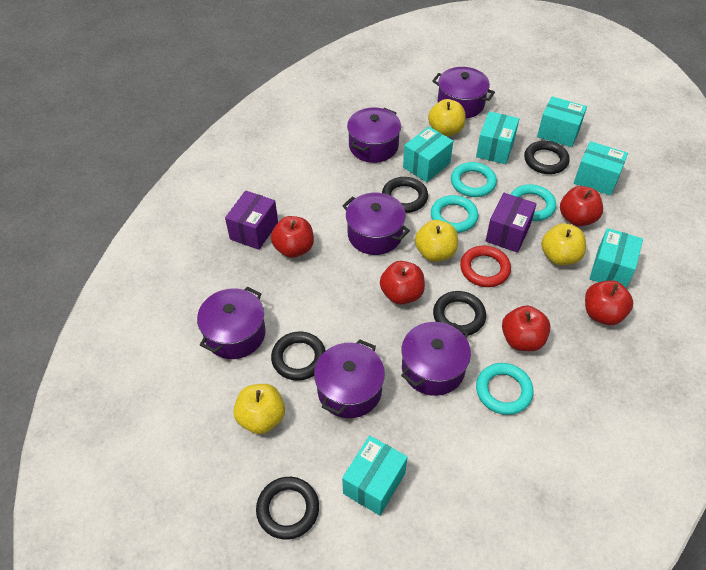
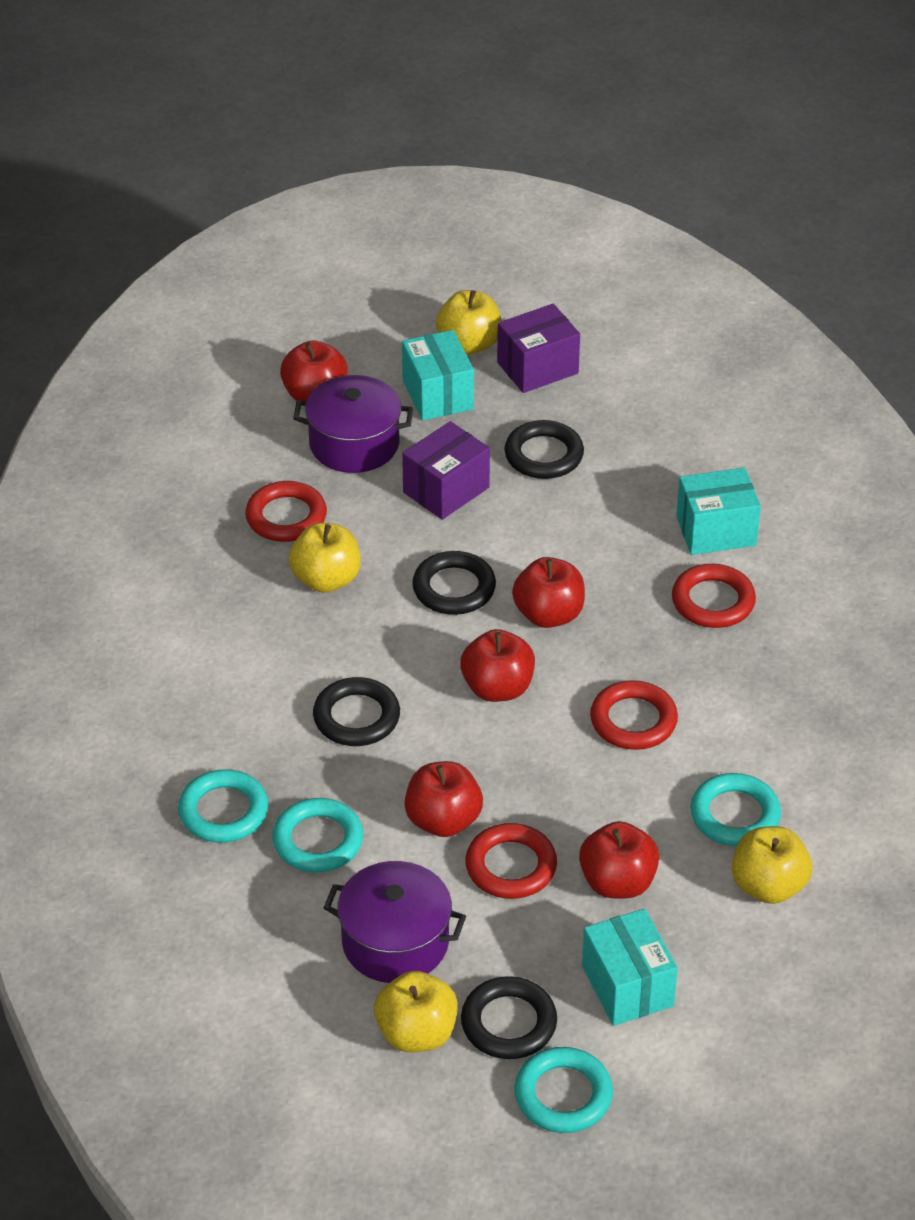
black ring: 5 -> 4
purple pot: 6 -> 2
red ring: 1 -> 4
turquoise box: 6 -> 3

